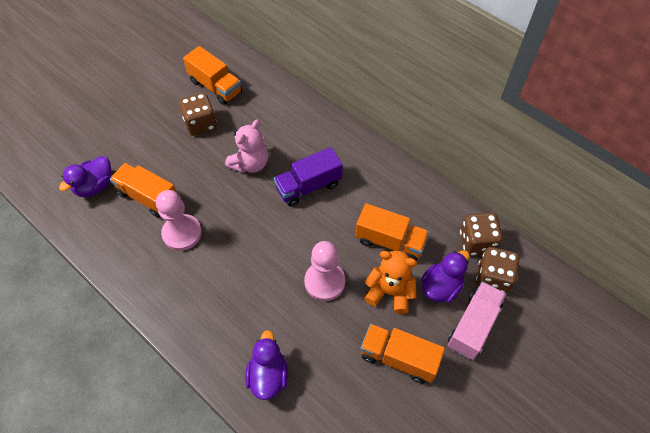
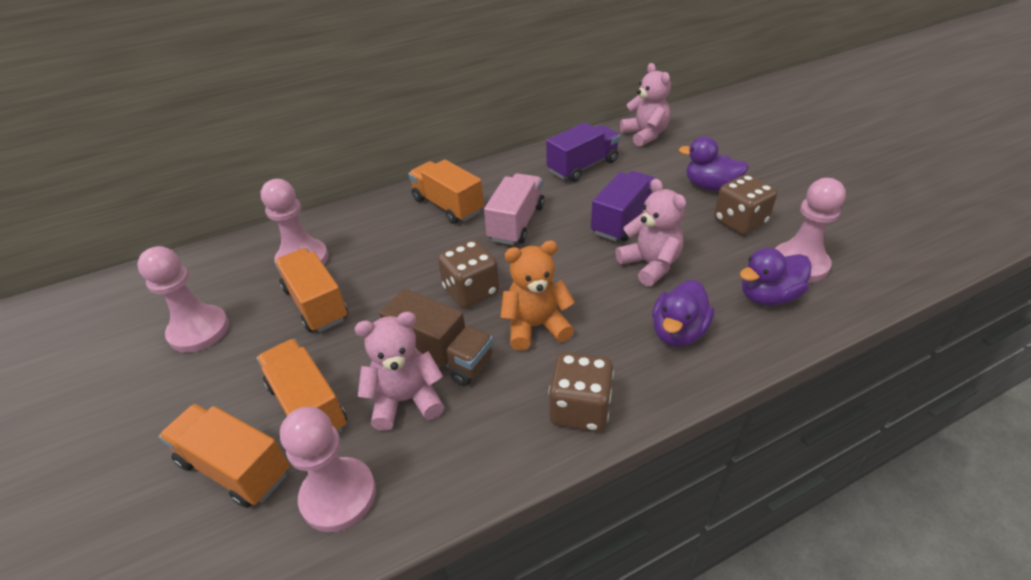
brown truck: 0 -> 1
pink pawn: 2 -> 4
pink teddy bear: 1 -> 3
purple truck: 1 -> 2

